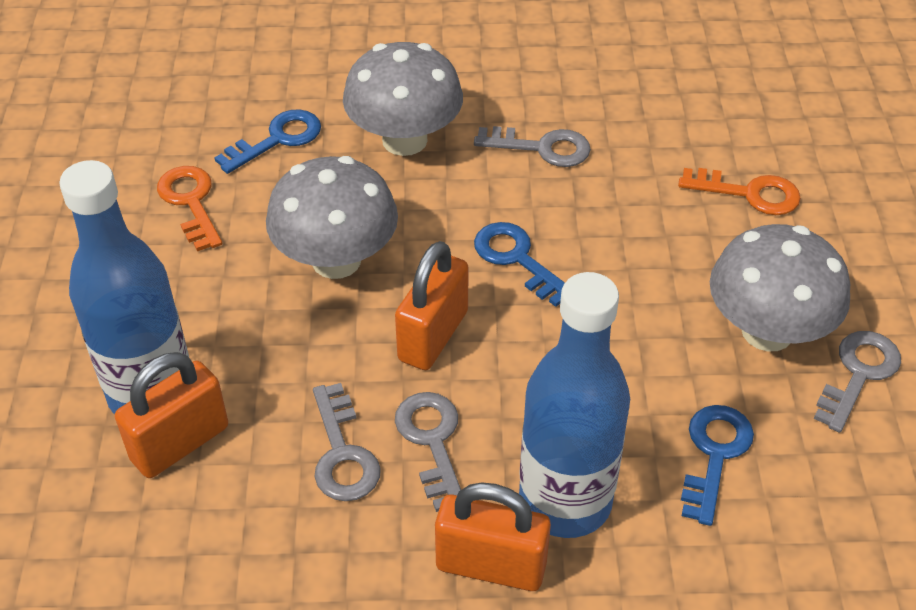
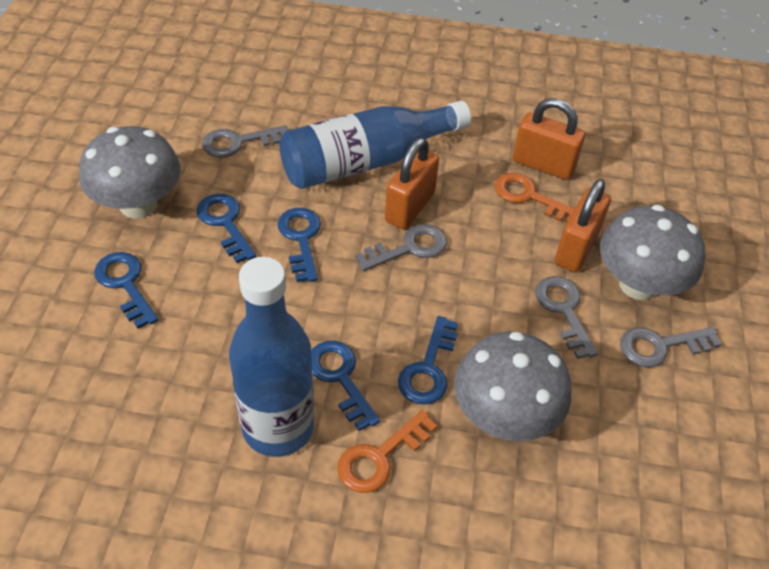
blue key: 3 -> 5

